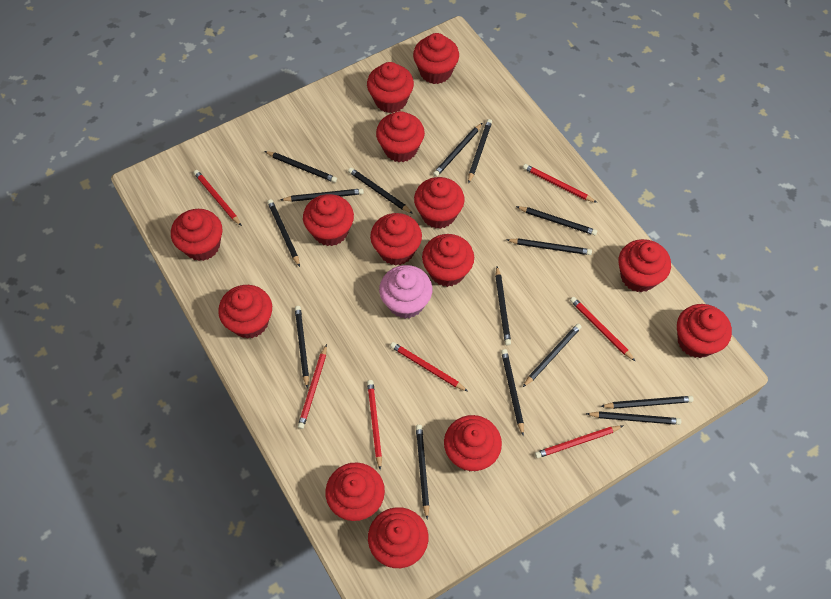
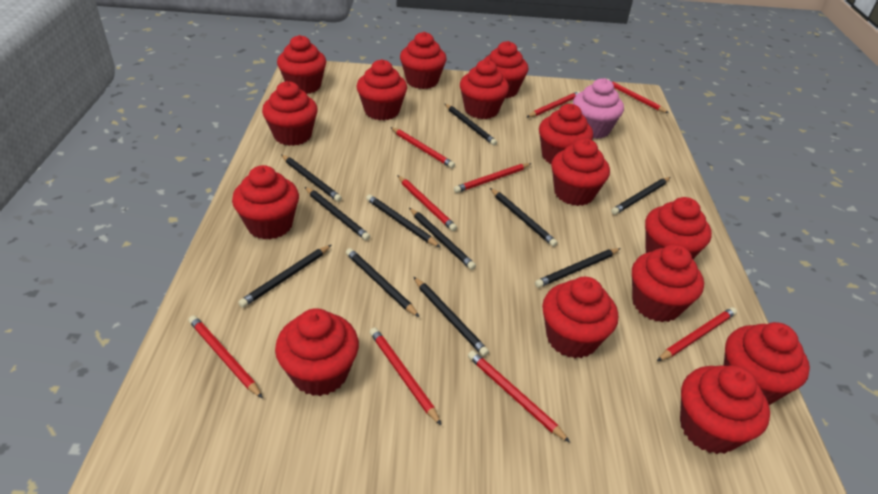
black pencil: 15 -> 11
red cupcake: 14 -> 15
red pencil: 7 -> 9

